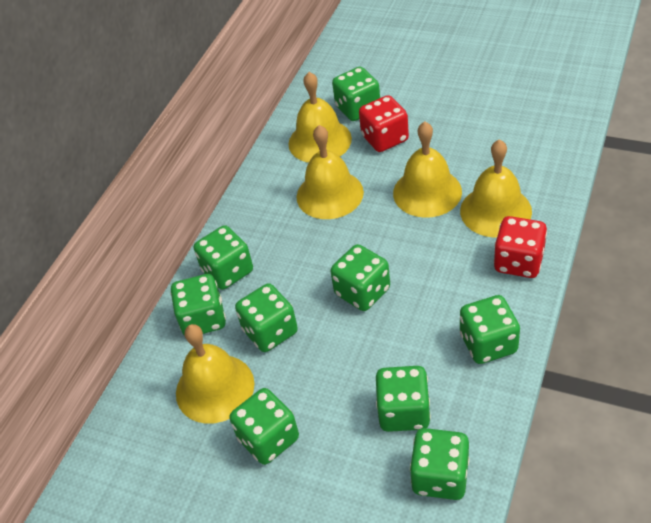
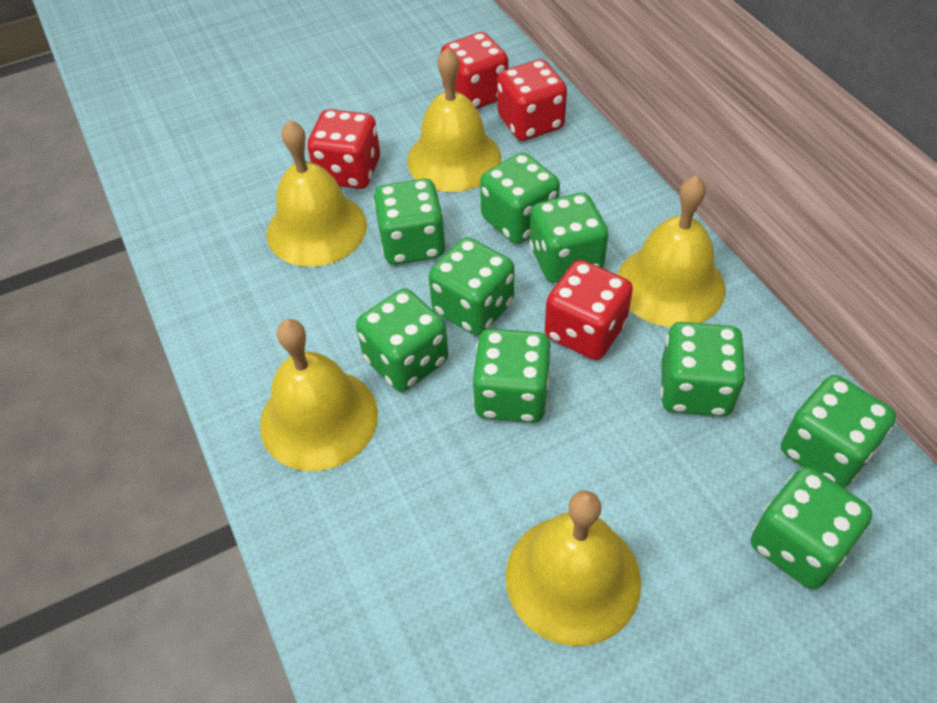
red dice: 2 -> 4

